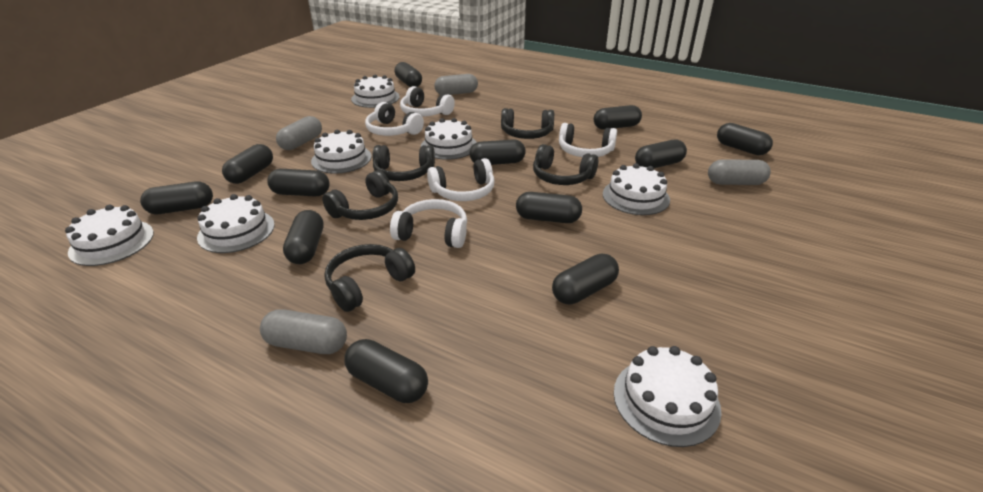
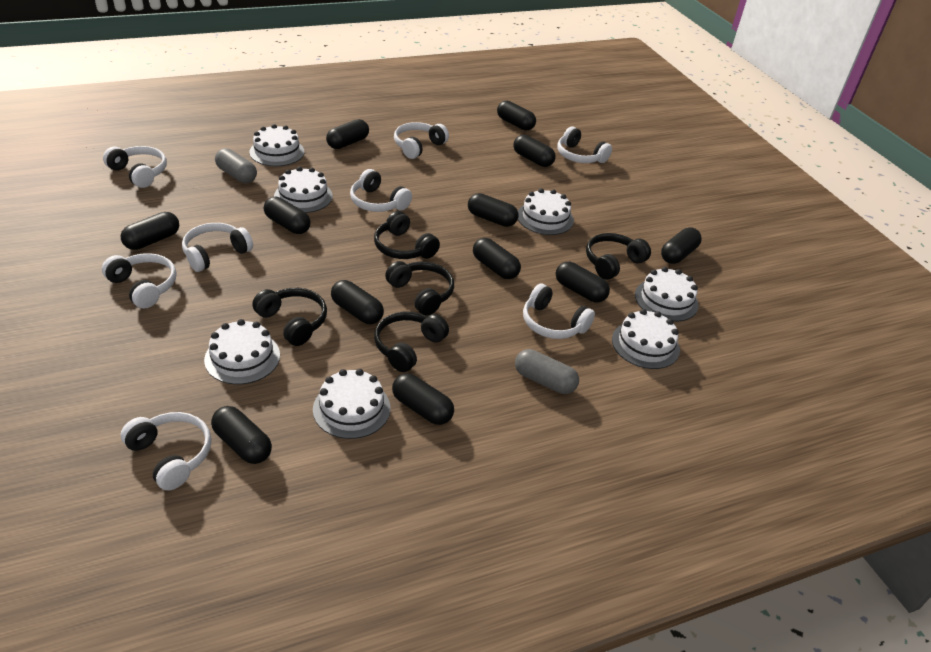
grey capsule: 4 -> 2
white headphones: 5 -> 8

